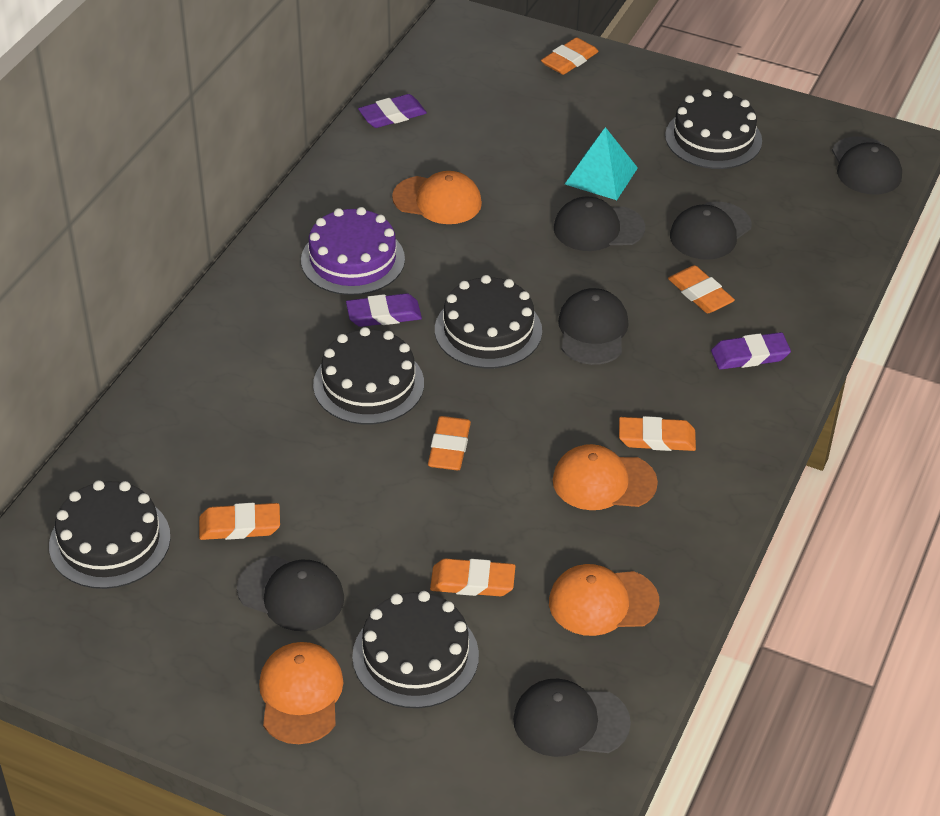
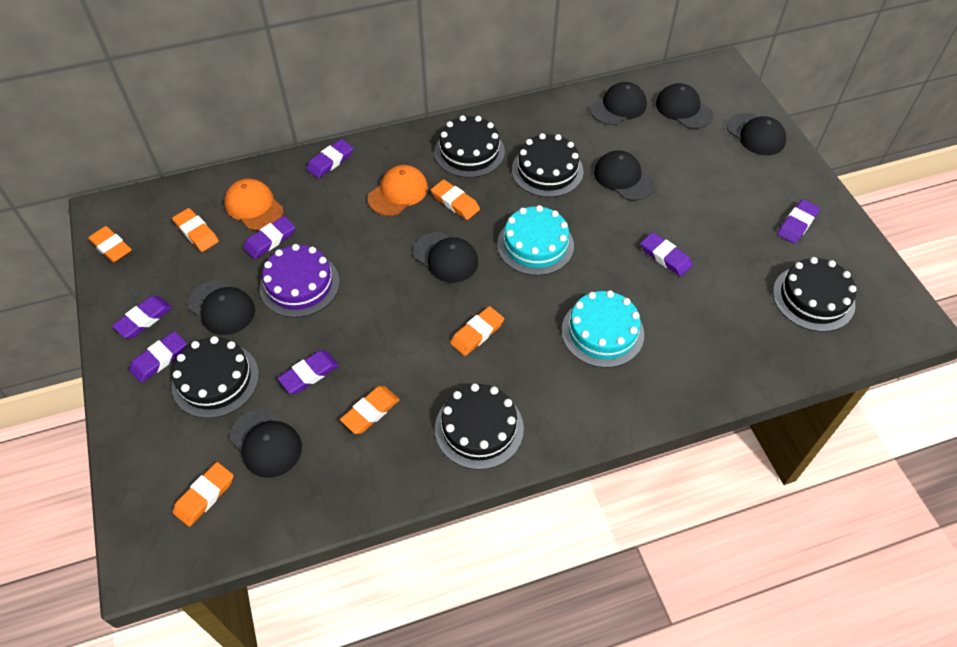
black cap: 6 -> 7
orange cap: 4 -> 2
purple eraser: 3 -> 7
turquoise cake: 0 -> 2
turquoise pyramid: 1 -> 0

